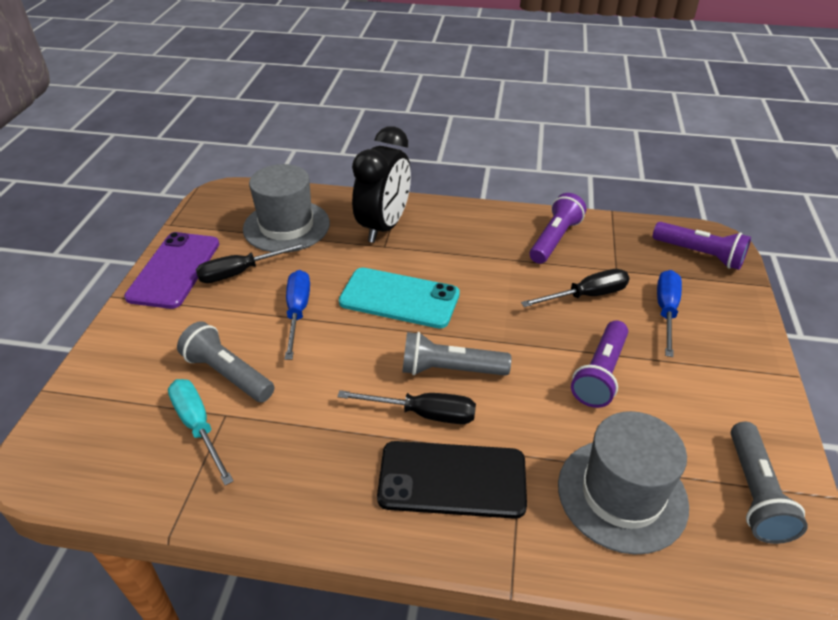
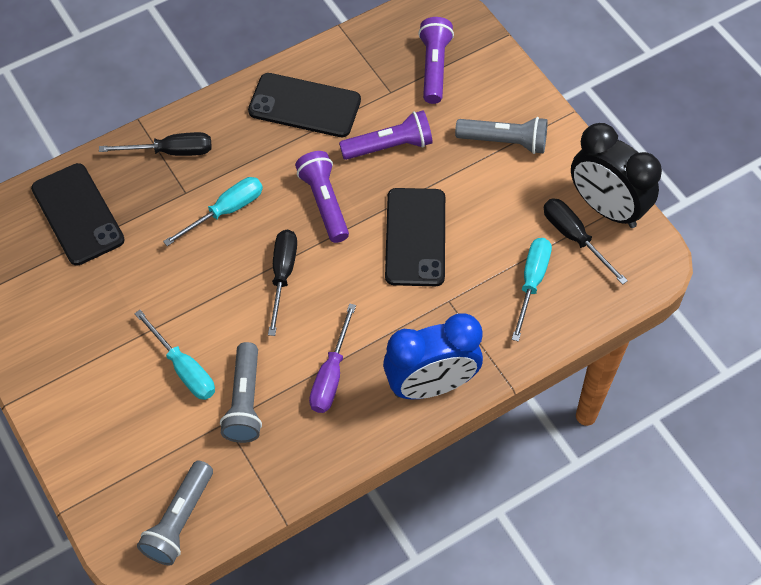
black phone: 1 -> 3
blue clock: 0 -> 1
blue screwdriver: 2 -> 0
grey hat: 2 -> 0
purple phone: 1 -> 0
purple screwdriver: 0 -> 1
turquoise phone: 1 -> 0
turquoise screwdriver: 1 -> 3

